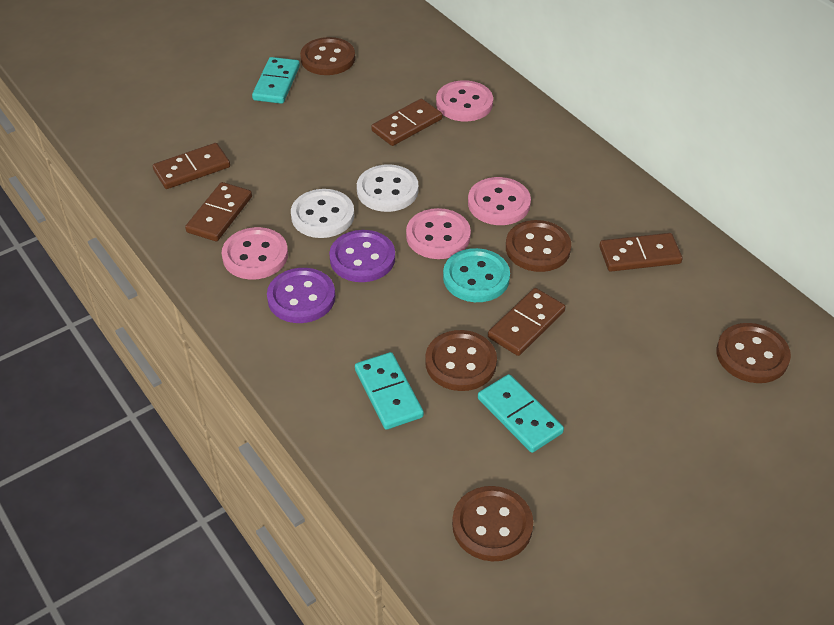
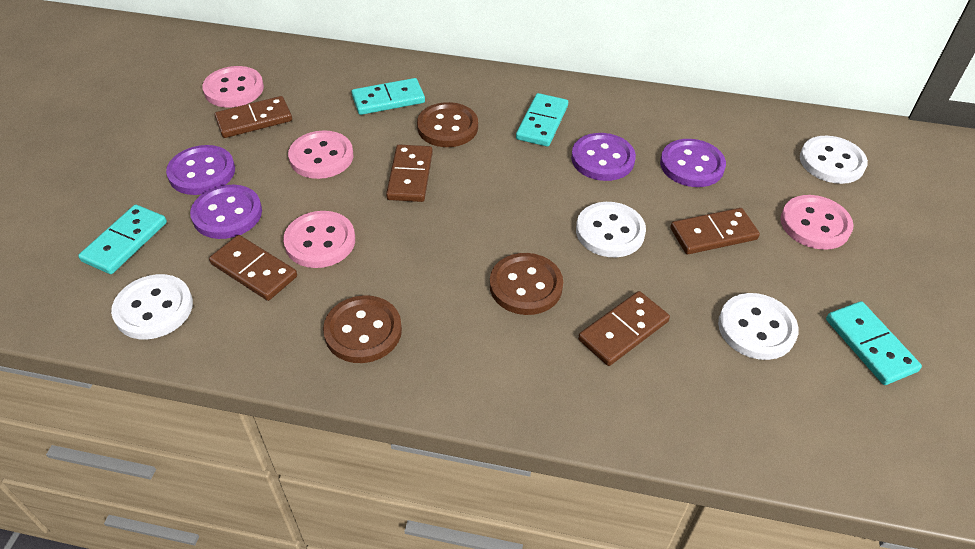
brown button: 5 -> 3
purple button: 2 -> 4
turquoise button: 1 -> 0
turquoise domino: 3 -> 4
white button: 2 -> 4

